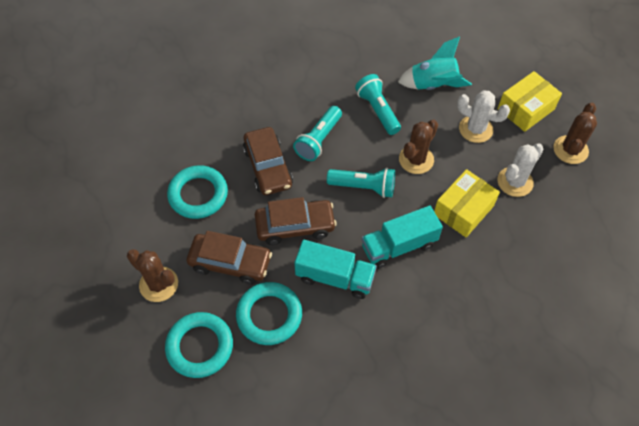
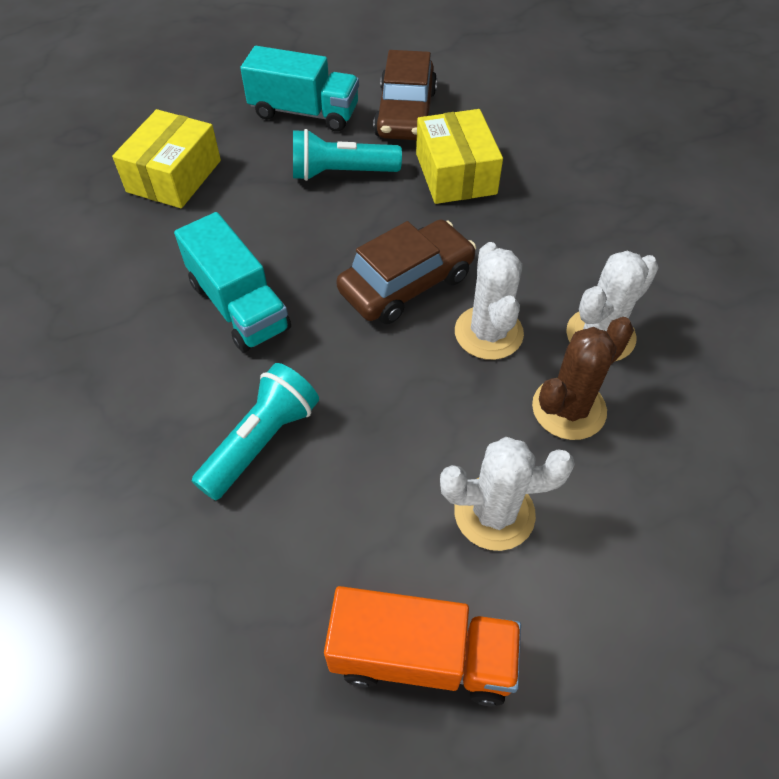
brown cactus: 3 -> 1
brown car: 3 -> 2
orange truck: 0 -> 1
turquoise flashlight: 3 -> 2
turquoise ring: 3 -> 0
turquoise rocket: 1 -> 0
white cactus: 2 -> 3

